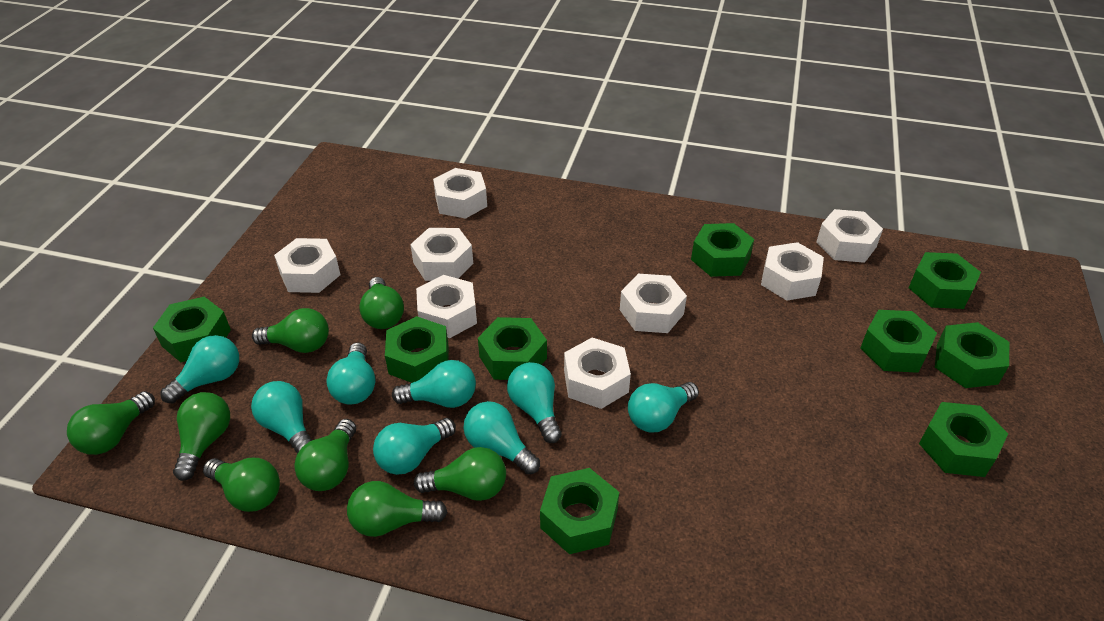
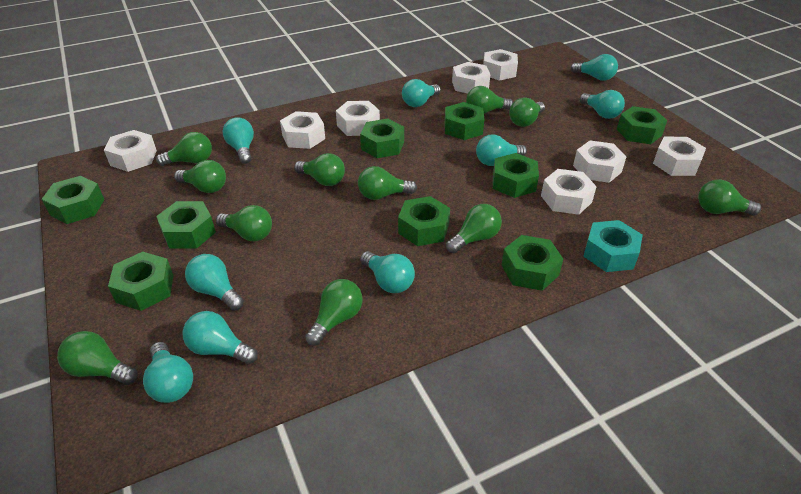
green light bulb: 8 -> 11
turquoise light bulb: 8 -> 9
turquoise nut: 0 -> 1

